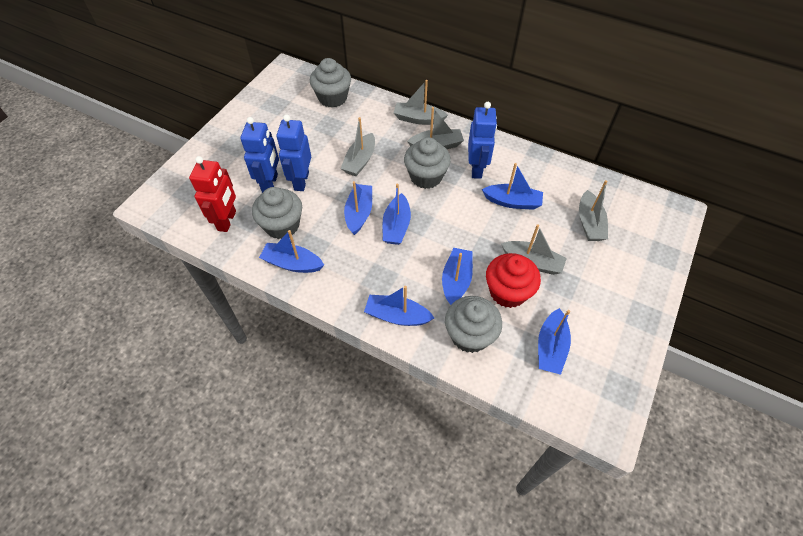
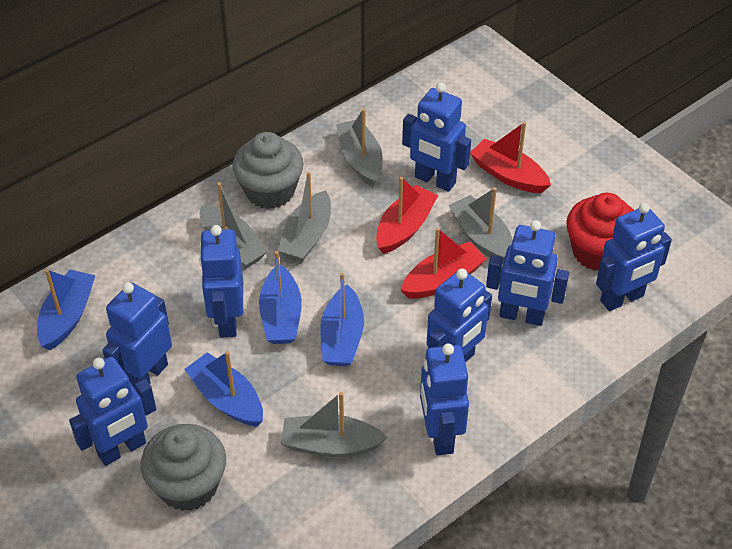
blue boat: 7 -> 4
blue robot: 3 -> 8
grey cupcake: 4 -> 2
red boat: 0 -> 3
red robot: 1 -> 0

